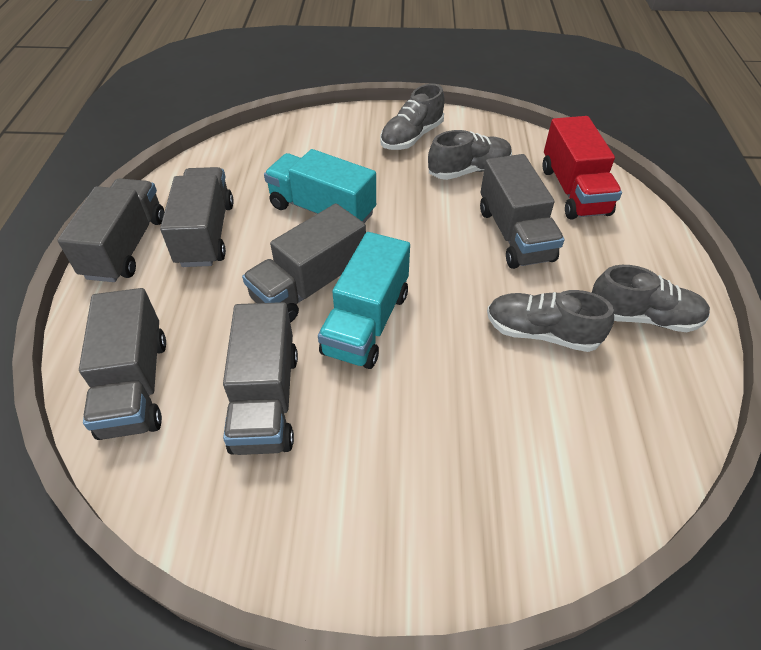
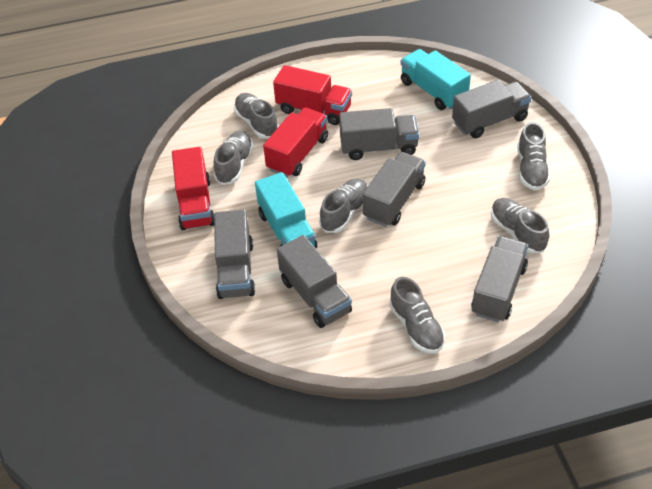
grey shoe: 4 -> 6
red truck: 1 -> 3

